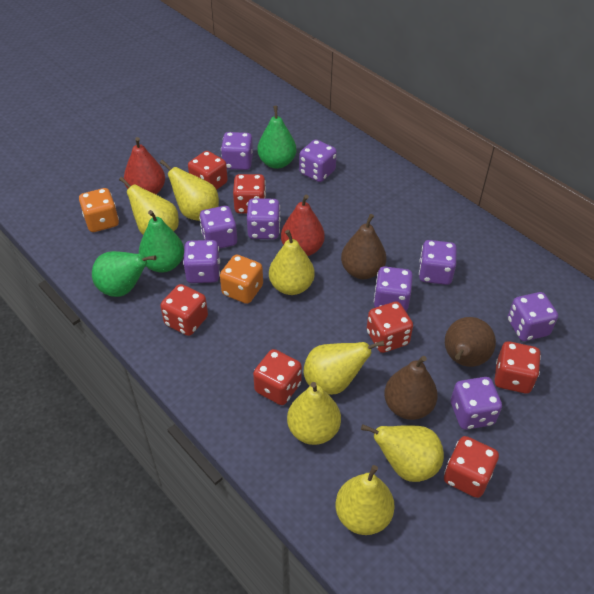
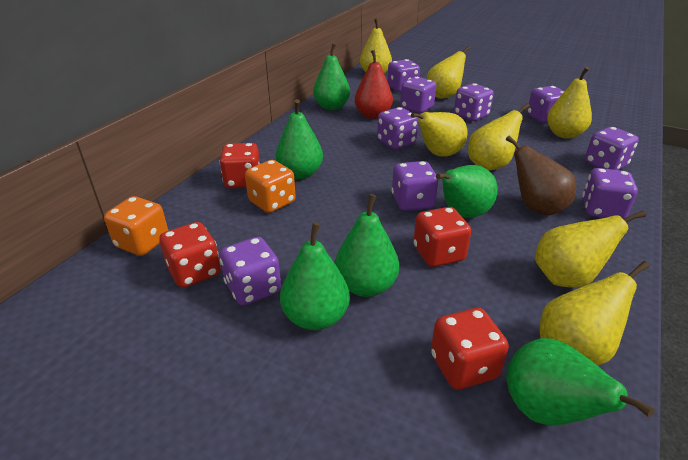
brown pear: 3 -> 1
green pear: 3 -> 6
red dice: 7 -> 4
red pear: 2 -> 1

